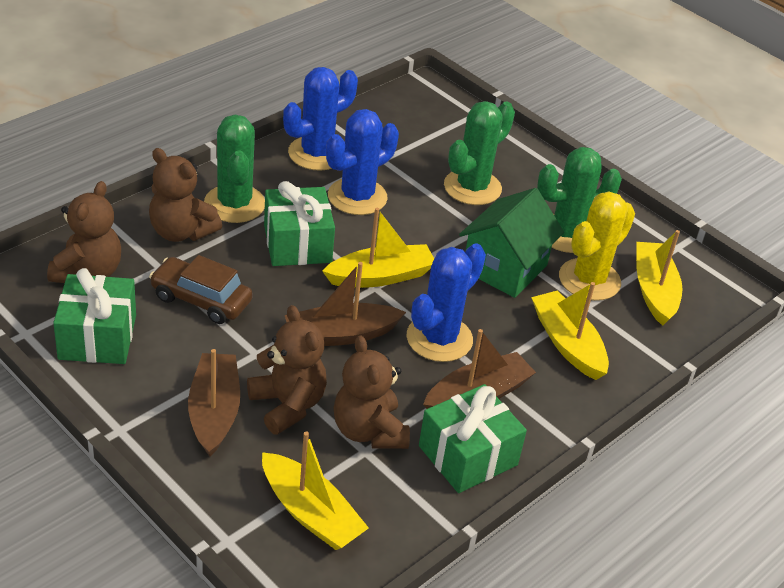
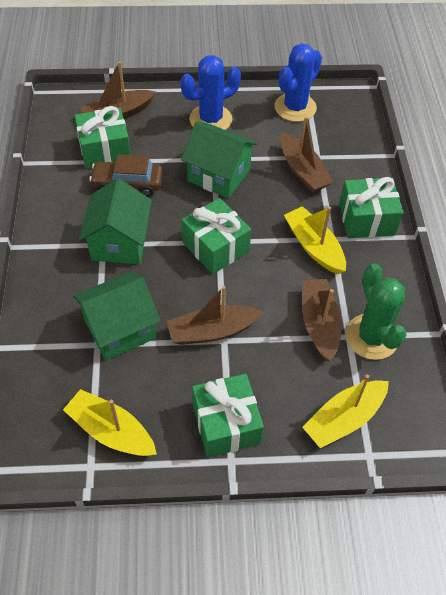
blue cactus: 3 -> 2
brown boat: 3 -> 4
brown teddy bear: 4 -> 0
green cactus: 3 -> 1
green gift: 3 -> 4
green house: 1 -> 3
yellow boat: 4 -> 3
yellow cactus: 1 -> 0

